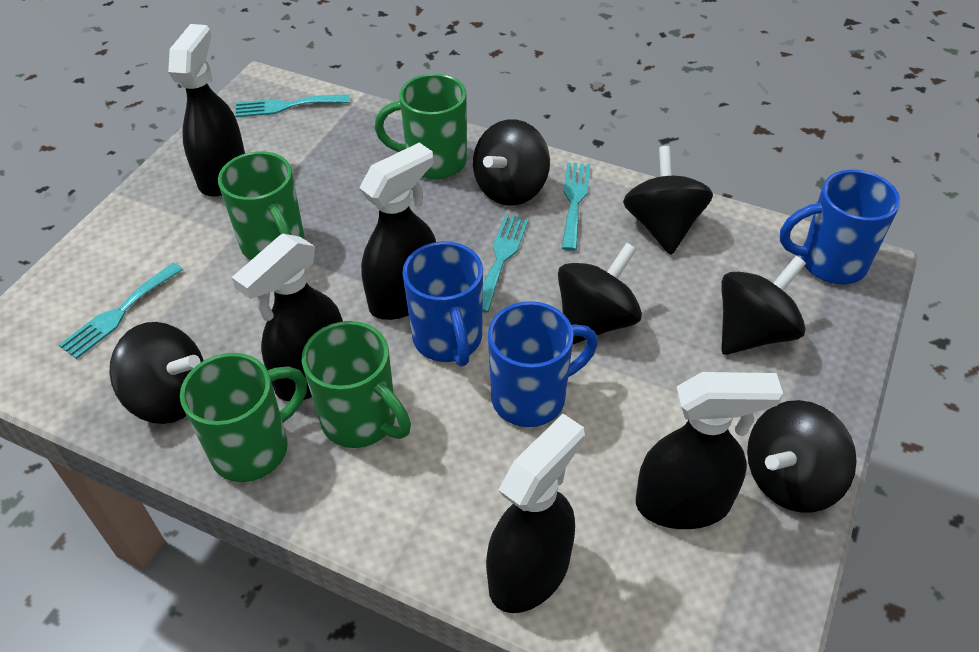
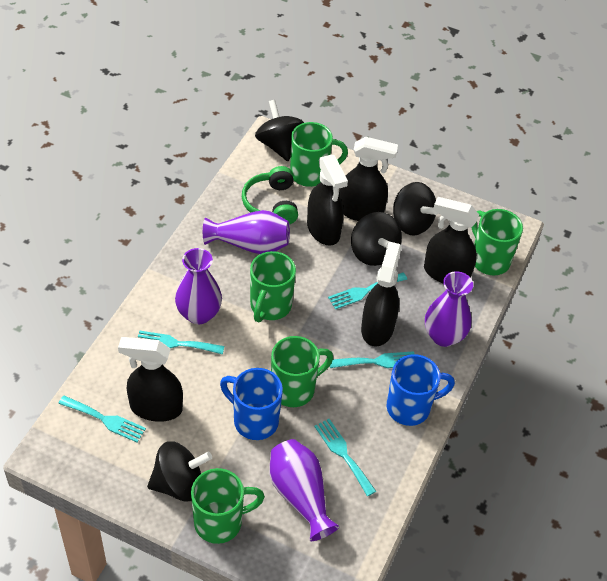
black spinning top: 6 -> 4
blue mug: 3 -> 2
green headphones: 0 -> 1
green mug: 4 -> 5
purple vase: 0 -> 4
turquoise fork: 4 -> 5

